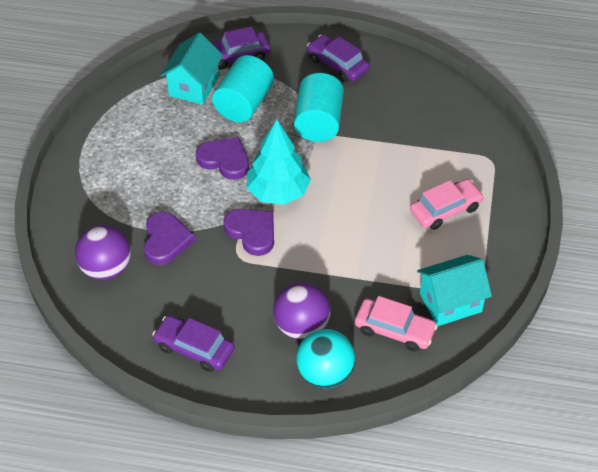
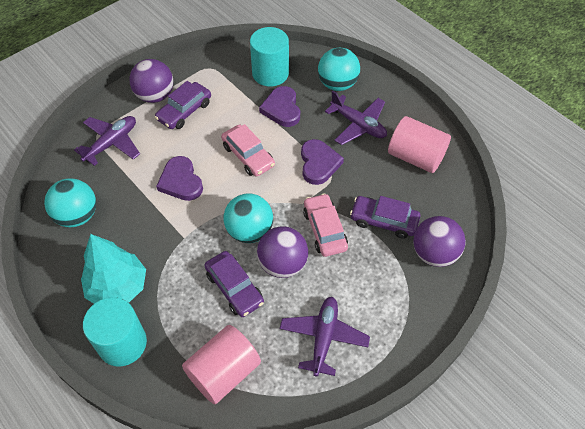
pink cylinder: 0 -> 2
purple ball: 2 -> 3
purple plane: 0 -> 3
turquoise ball: 1 -> 3
turquoise house: 2 -> 0

